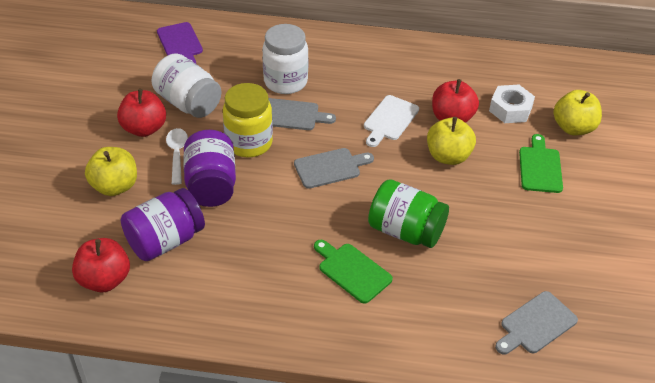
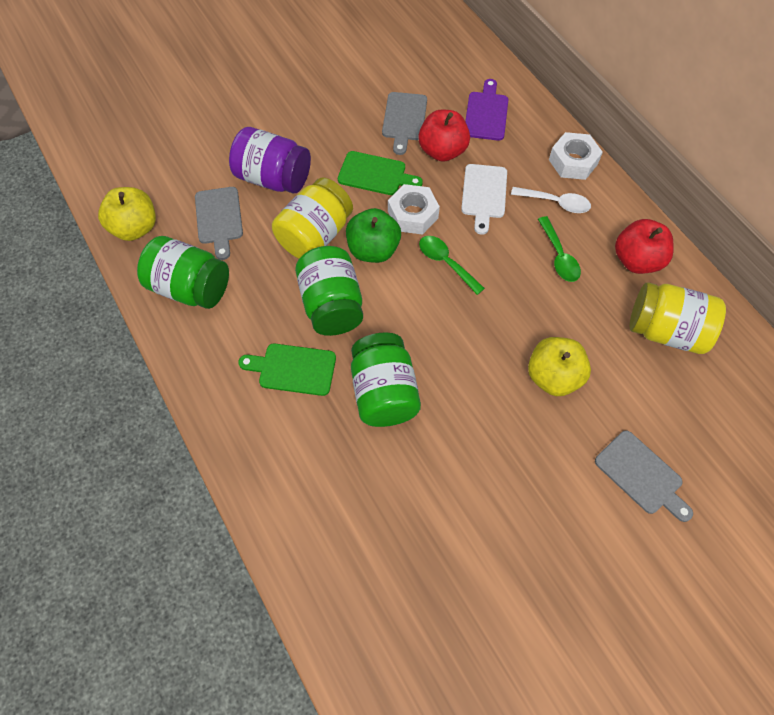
green apple: 0 -> 1
green jar: 1 -> 3
green spoon: 0 -> 2
purple jar: 2 -> 1
red apple: 3 -> 2
white jar: 2 -> 0
white nut: 1 -> 2
yellow apple: 3 -> 2
yellow jar: 1 -> 2

